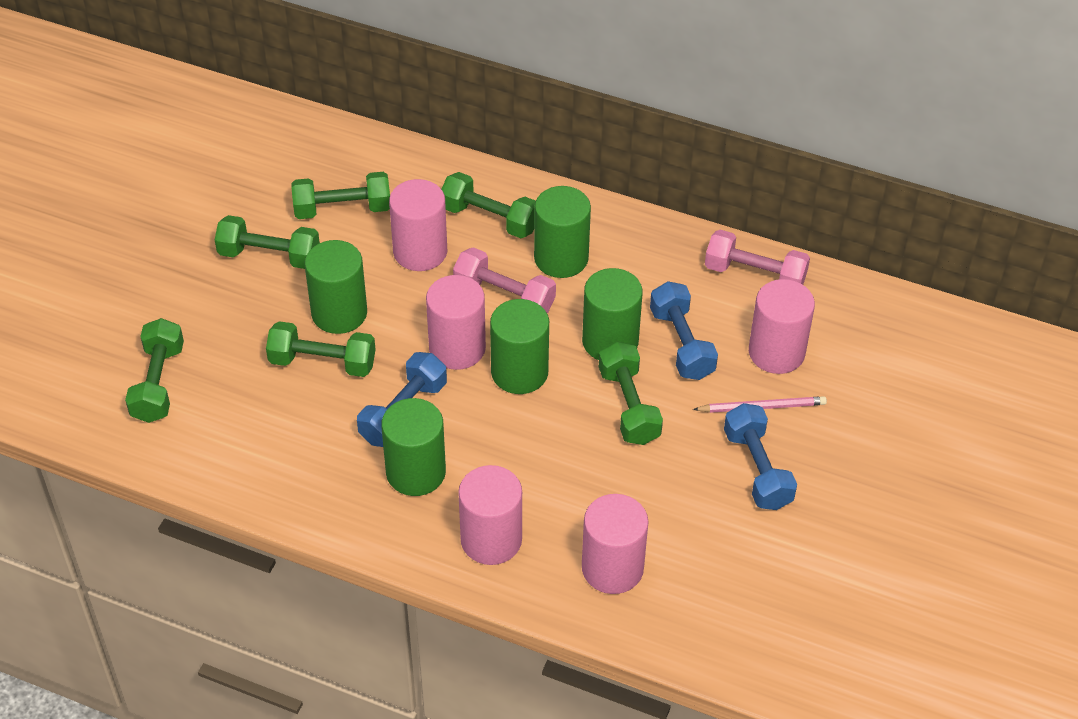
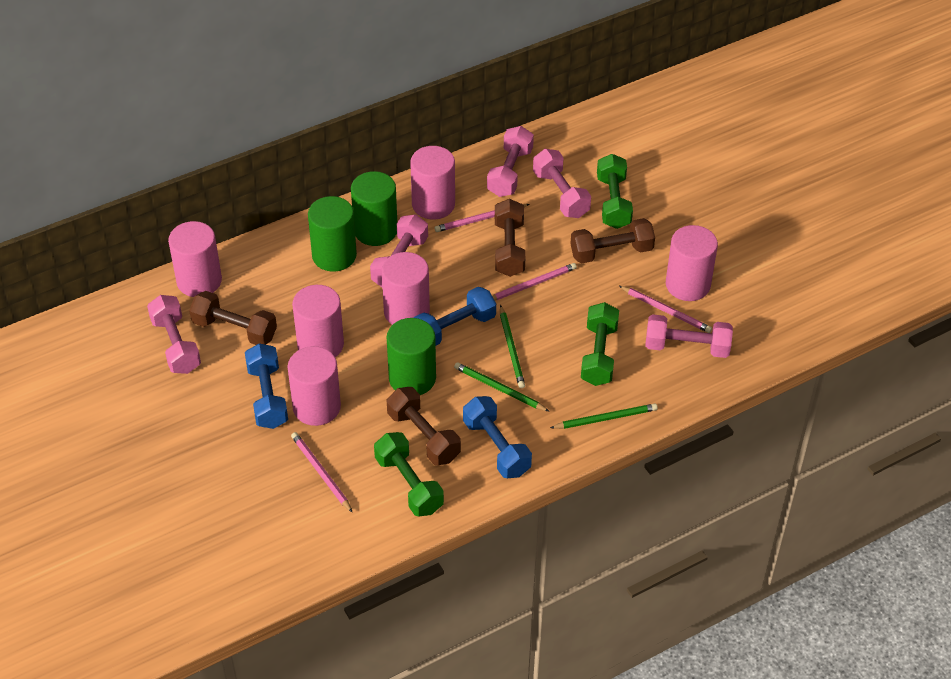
brown dumbbell: 0 -> 4
green cylinder: 5 -> 3
green dumbbell: 6 -> 3
green pencil: 0 -> 3
pink cylinder: 5 -> 6
pink dumbbell: 2 -> 5
pink pencil: 1 -> 4

